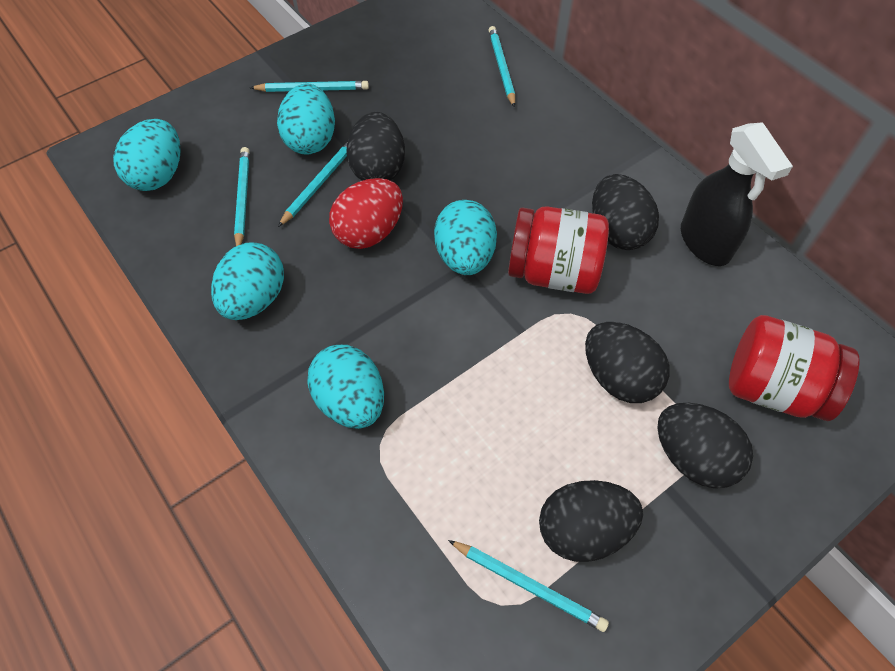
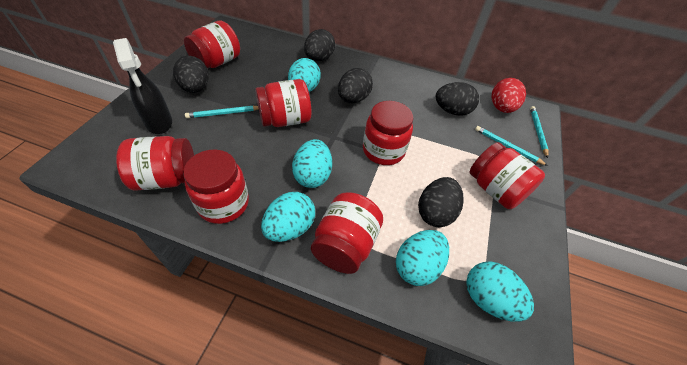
red jar: 2 -> 7
turquoise pencil: 5 -> 3

